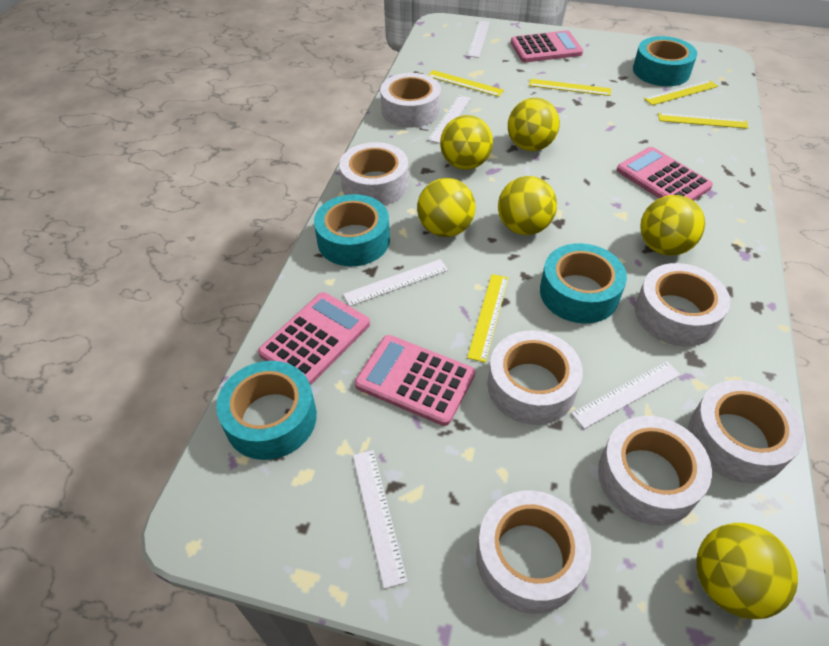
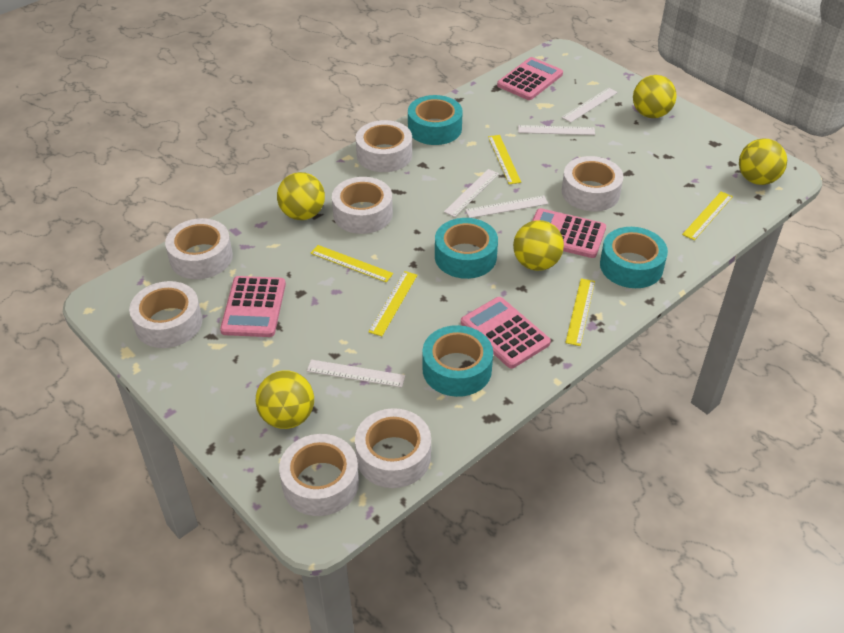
yellow ball: 6 -> 5

